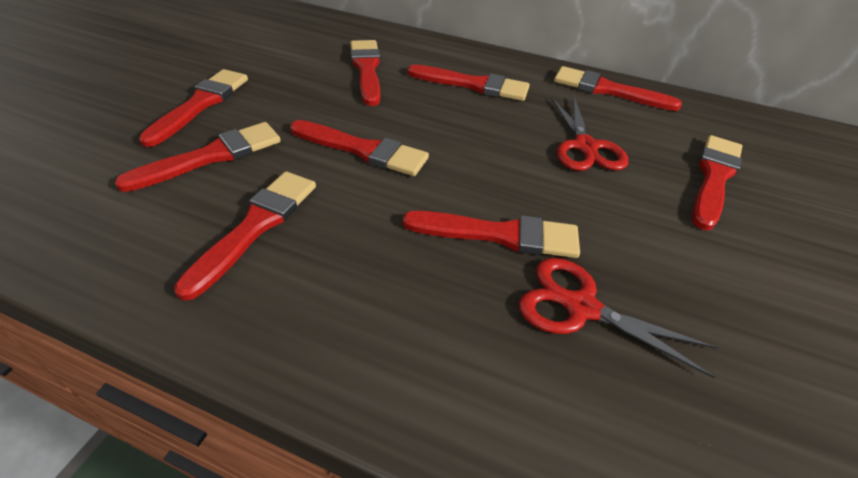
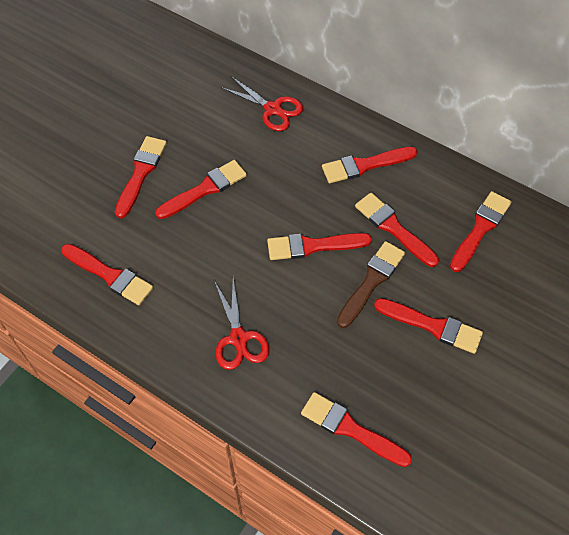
brown brush: 0 -> 1

